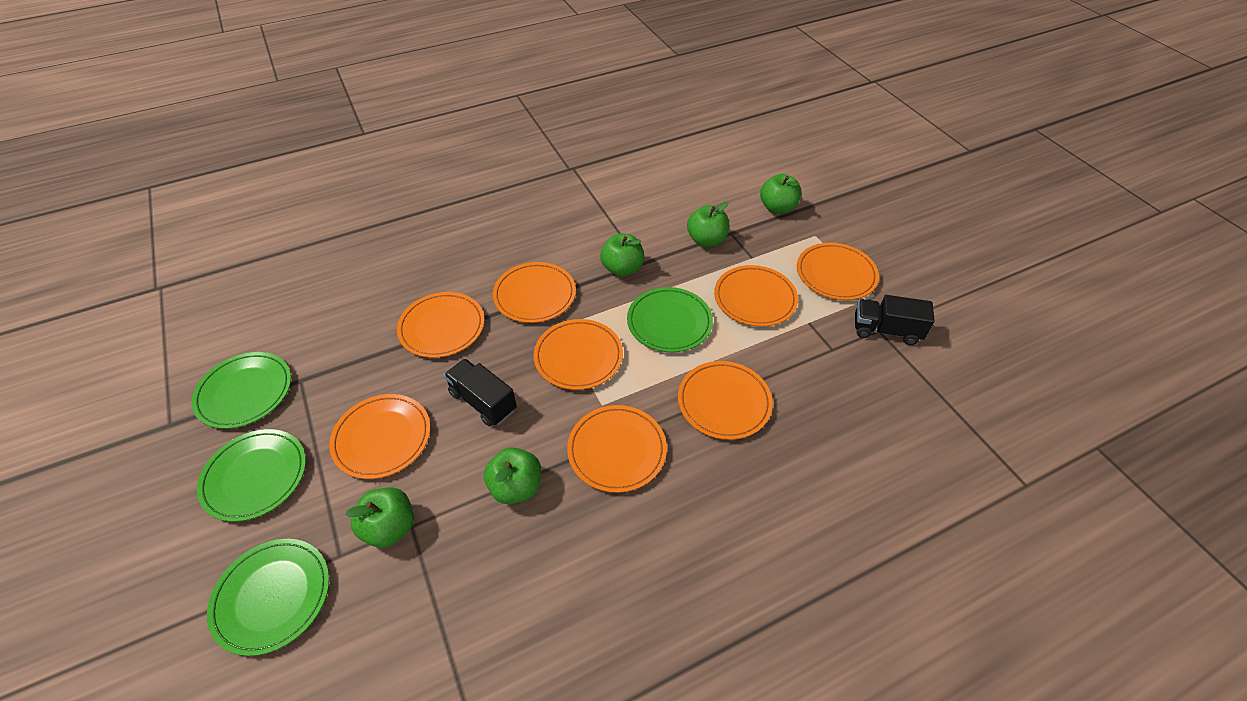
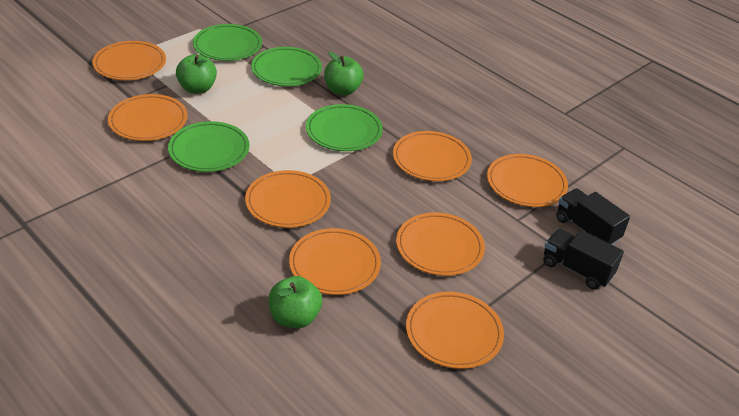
green apple: 5 -> 3

